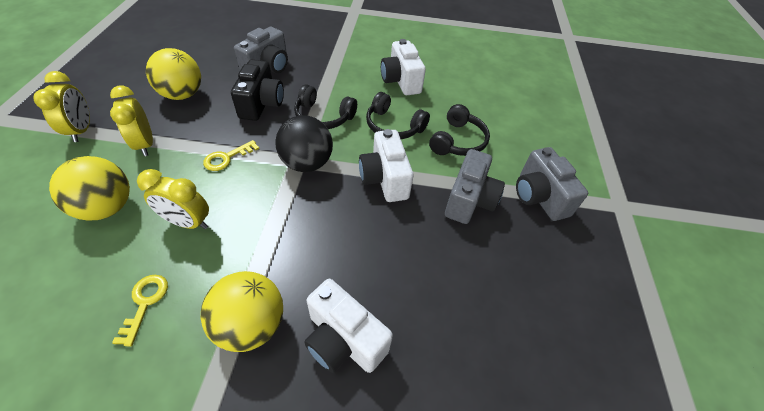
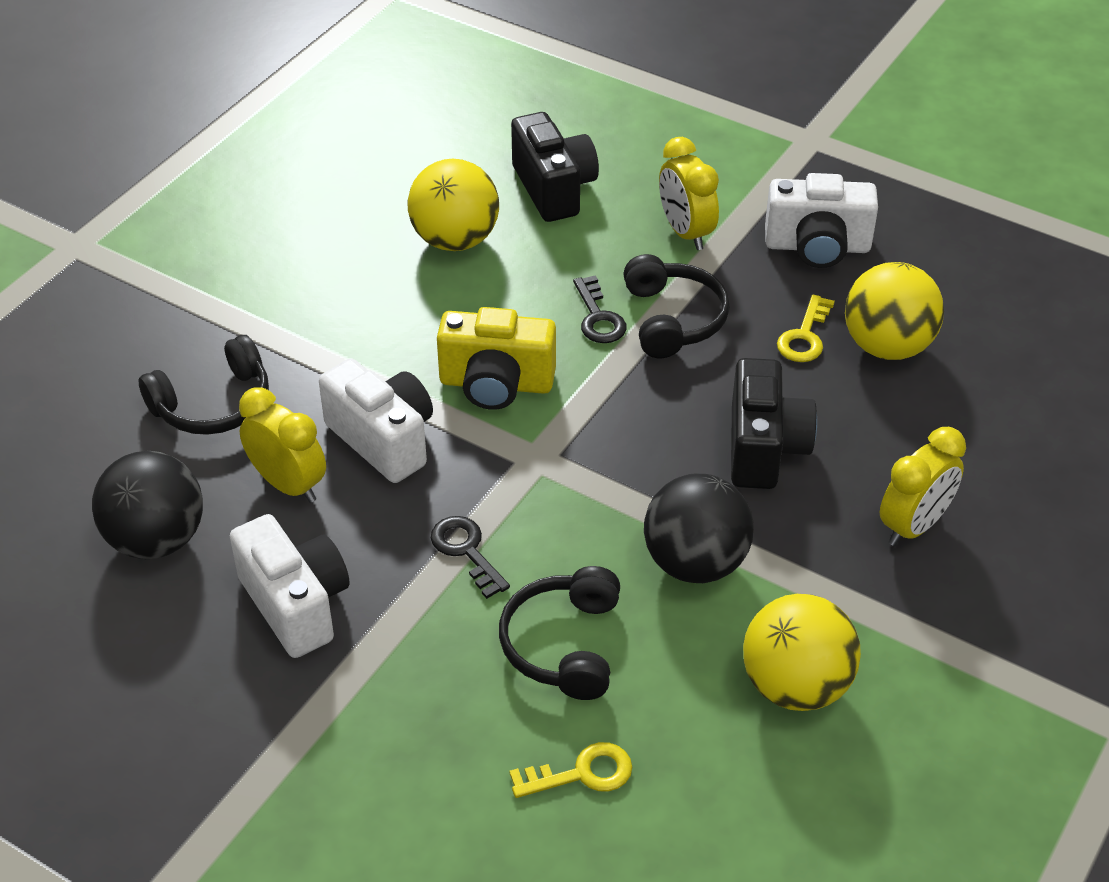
black ball: 1 -> 2
black camera: 1 -> 2
black key: 0 -> 2
grey camera: 3 -> 0
yellow camera: 0 -> 1

